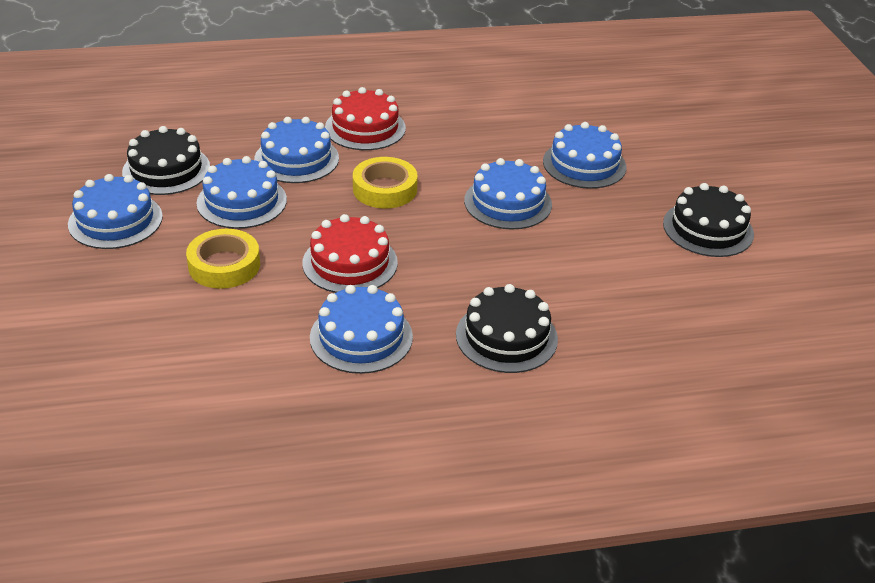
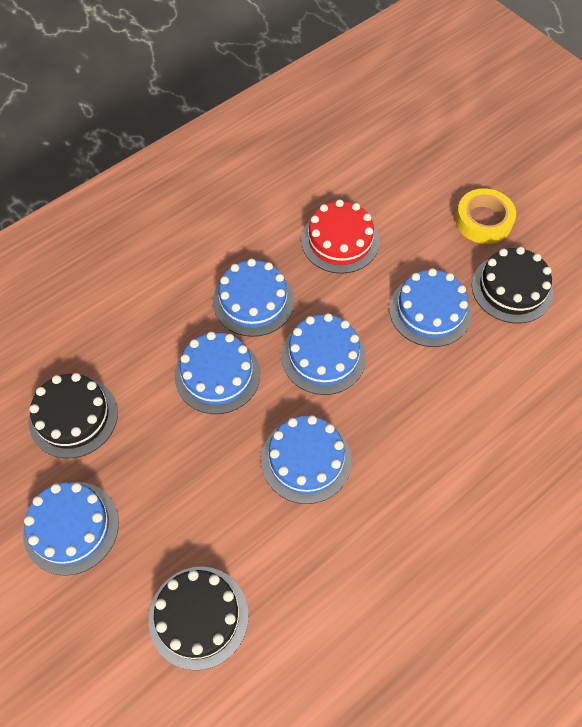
red cake: 2 -> 1
yellow tape: 2 -> 1

